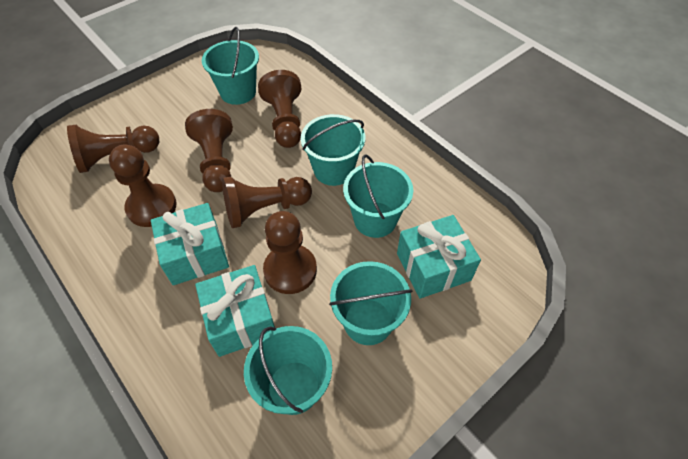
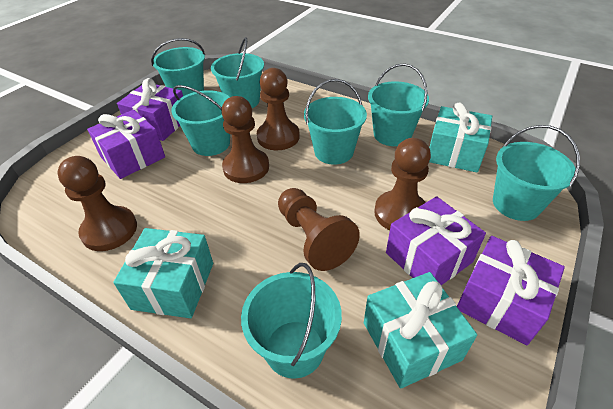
brown pawn: 6 -> 5
purple gift: 0 -> 4
turquoise bucket: 5 -> 7

